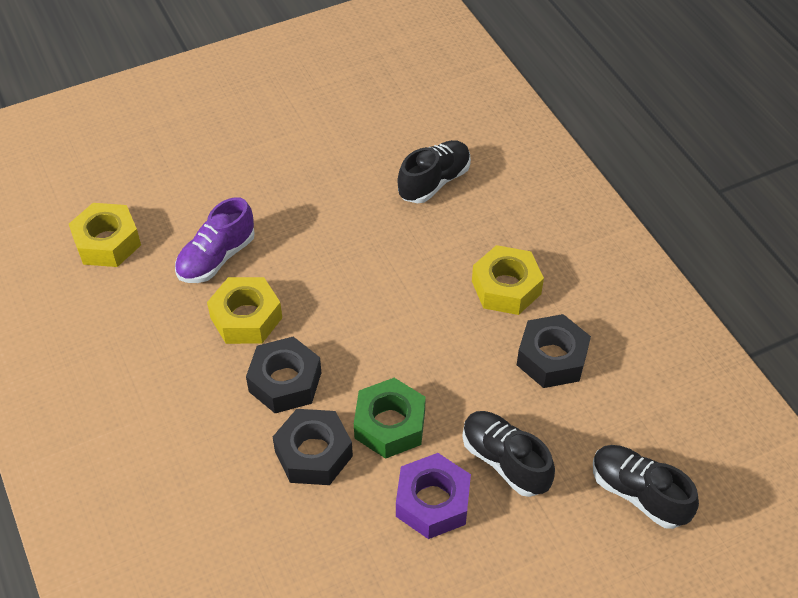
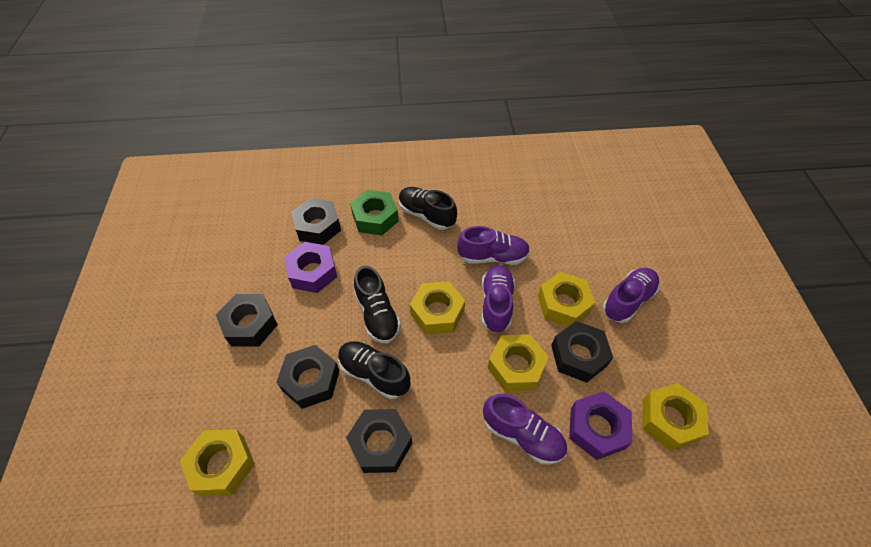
black nut: 3 -> 5
purple nut: 1 -> 2
purple shoe: 1 -> 4
yellow nut: 3 -> 5

